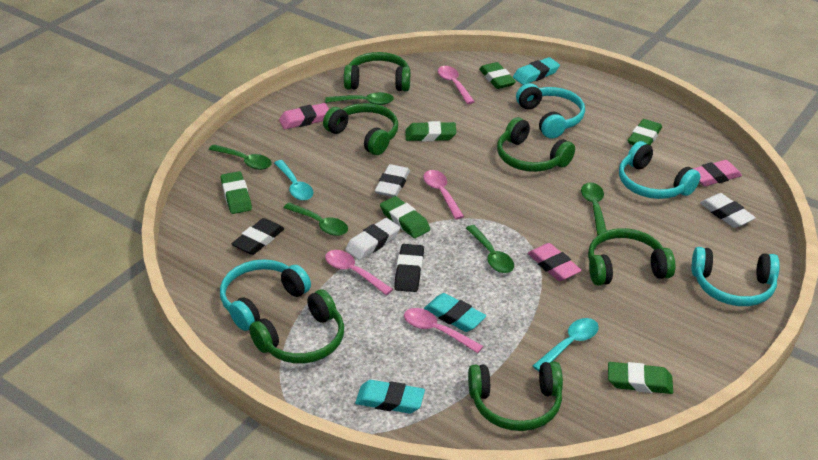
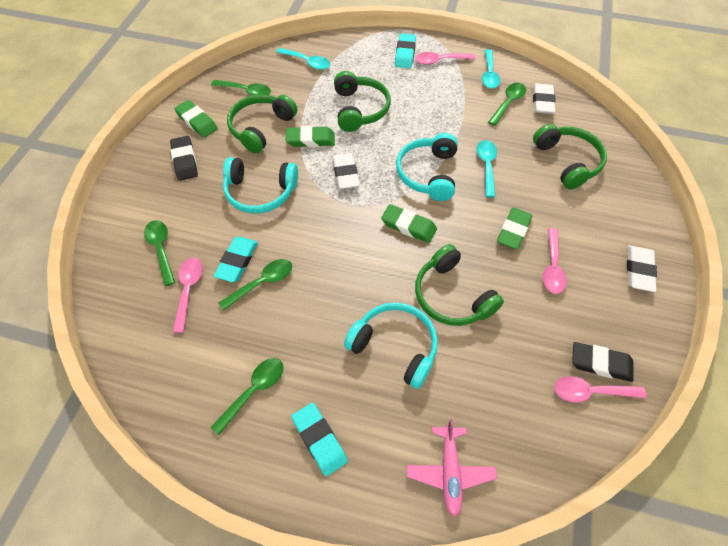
green eraser: 6 -> 4
green headphones: 6 -> 4
pink eraser: 3 -> 0
pink plane: 0 -> 1
turquoise headphones: 4 -> 3
turquoise spoon: 2 -> 3

